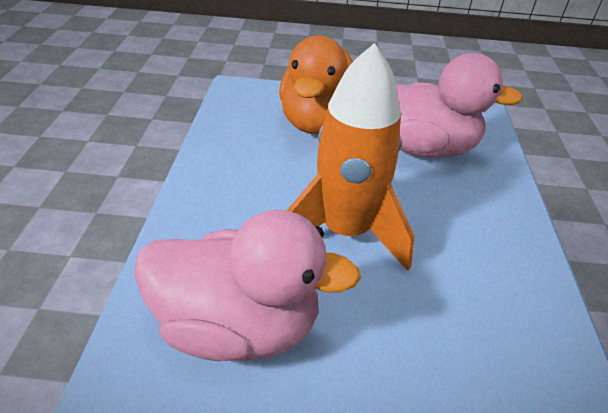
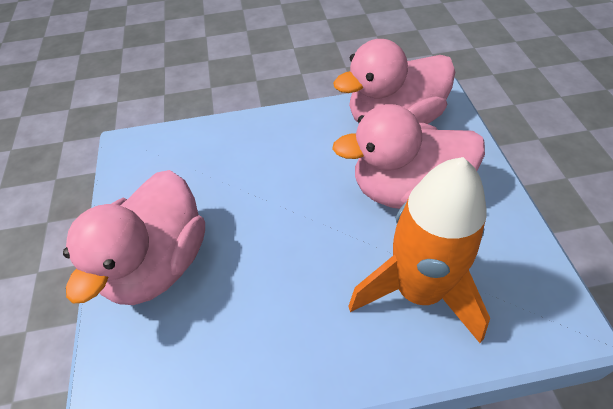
orange duck: 1 -> 0
pink duck: 2 -> 3

